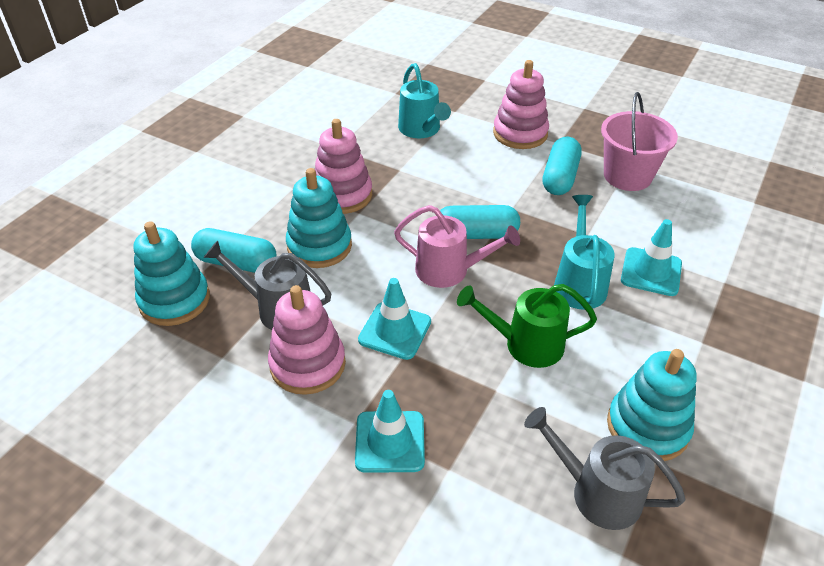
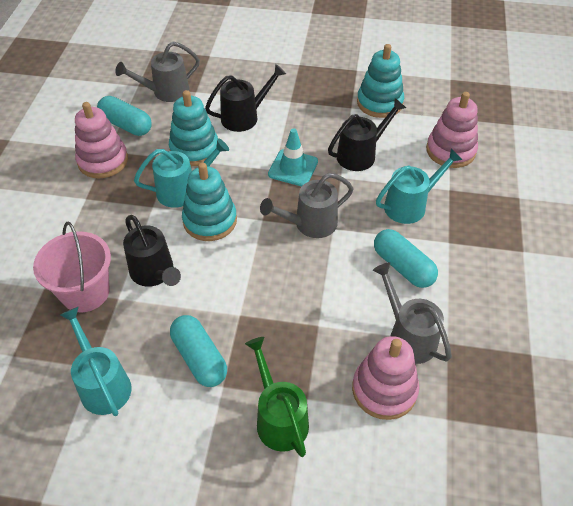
black watering can: 0 -> 3
grey watering can: 2 -> 3
pink watering can: 1 -> 0
turquoise traffic cone: 3 -> 1
turquoise watering can: 2 -> 3

